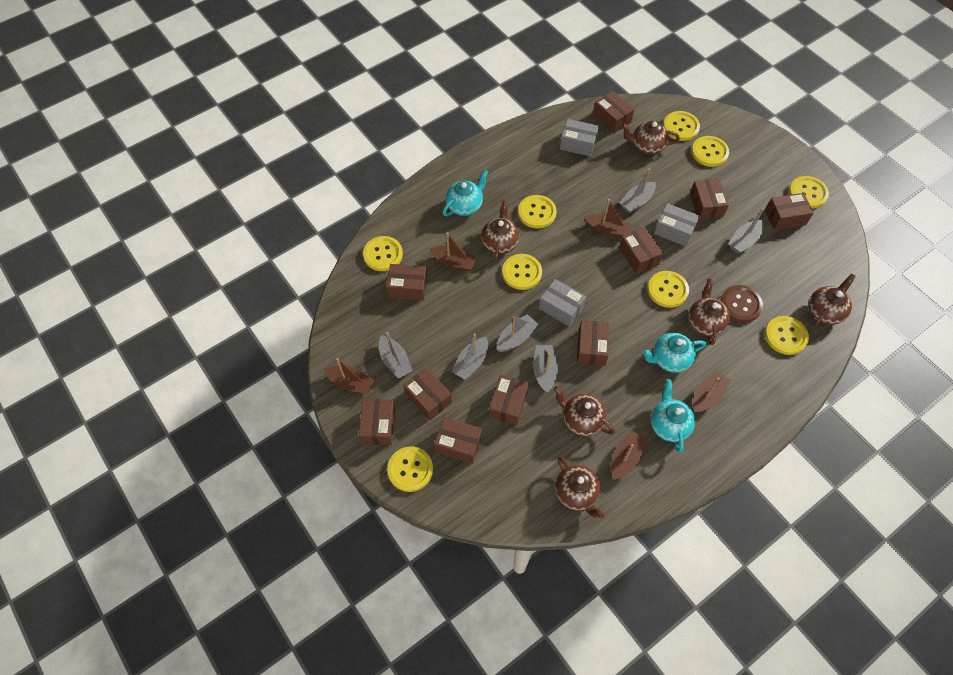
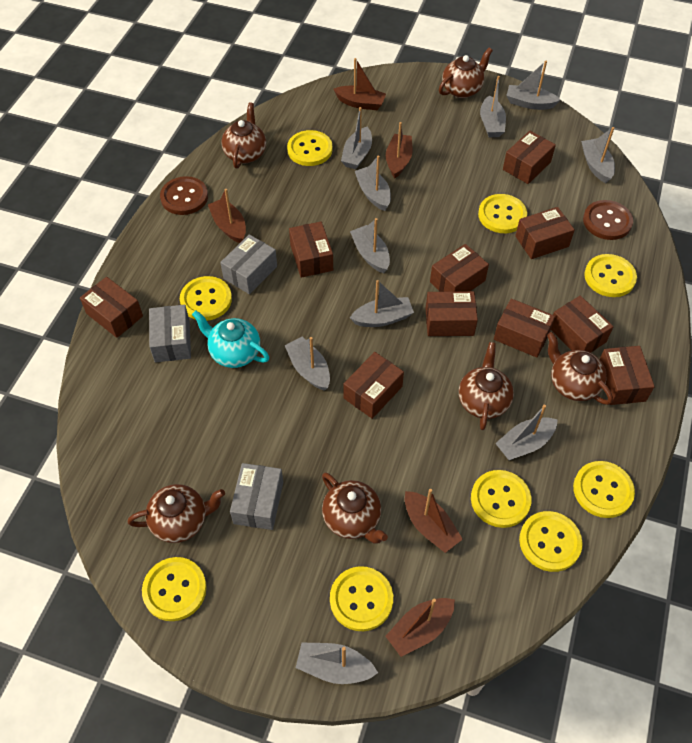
brown button: 1 -> 2
grey boat: 6 -> 10
turquoise teapot: 3 -> 1

